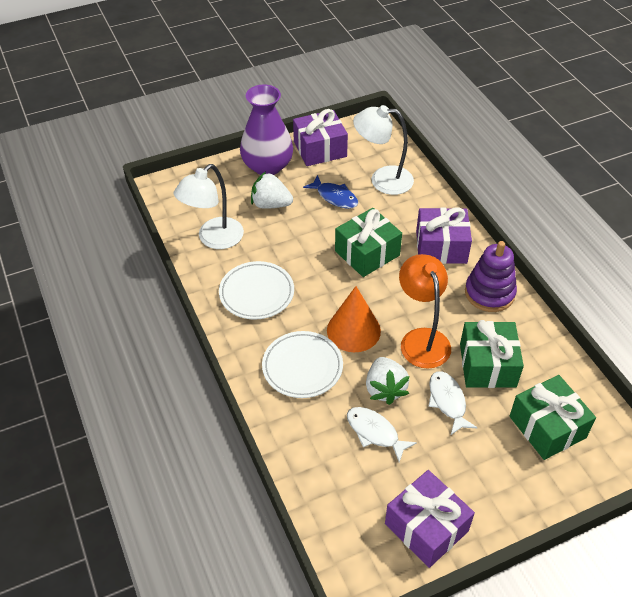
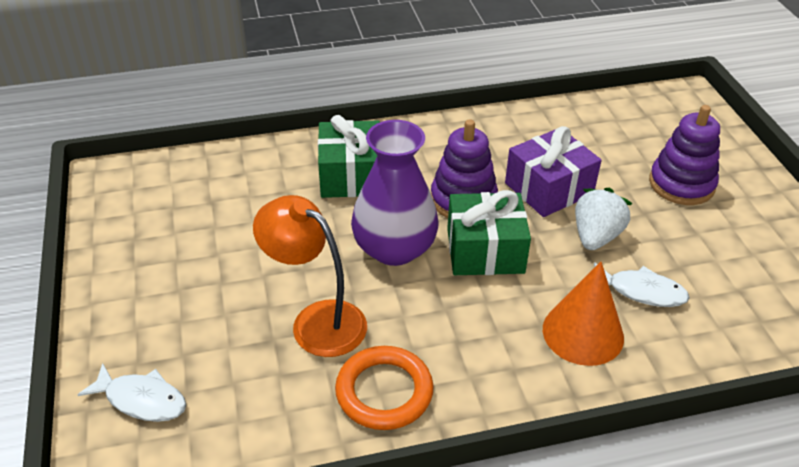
blue fish: 1 -> 0
green gift: 3 -> 2
orange ring: 0 -> 1
purple gift: 3 -> 1
purple stacking toy: 1 -> 2
white lamp: 2 -> 0
white plate: 2 -> 0
white strawberry: 2 -> 1

